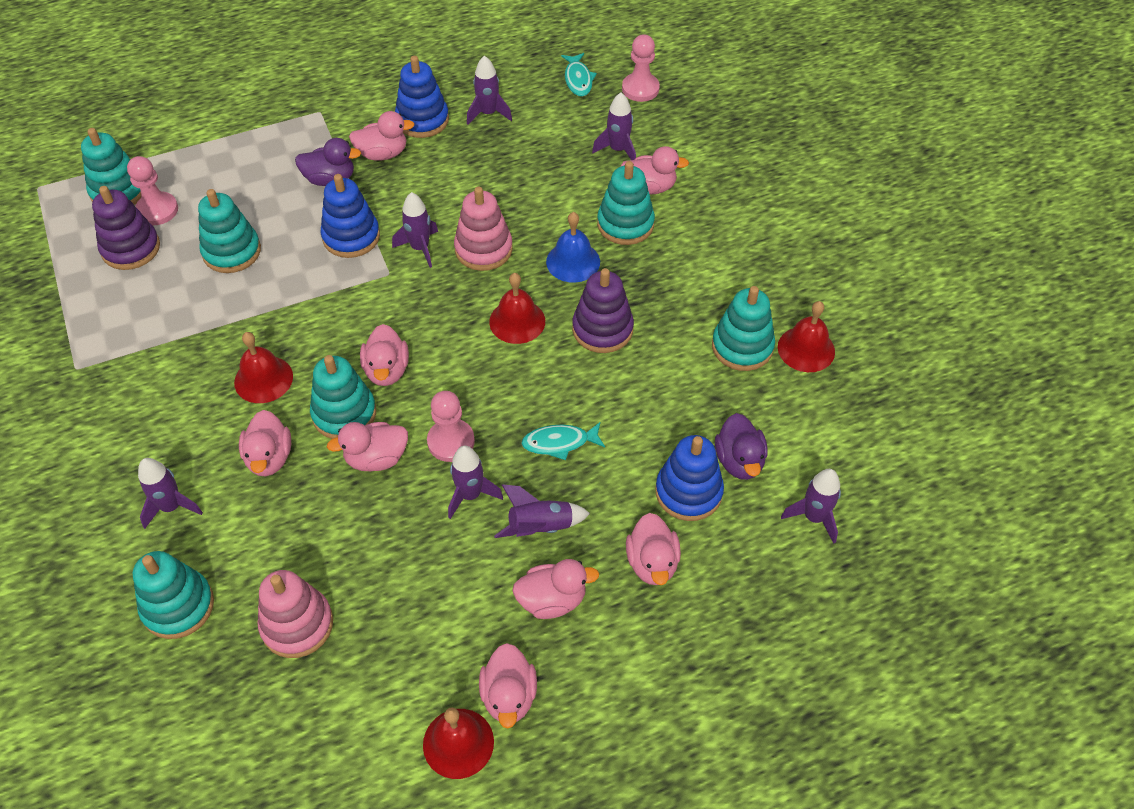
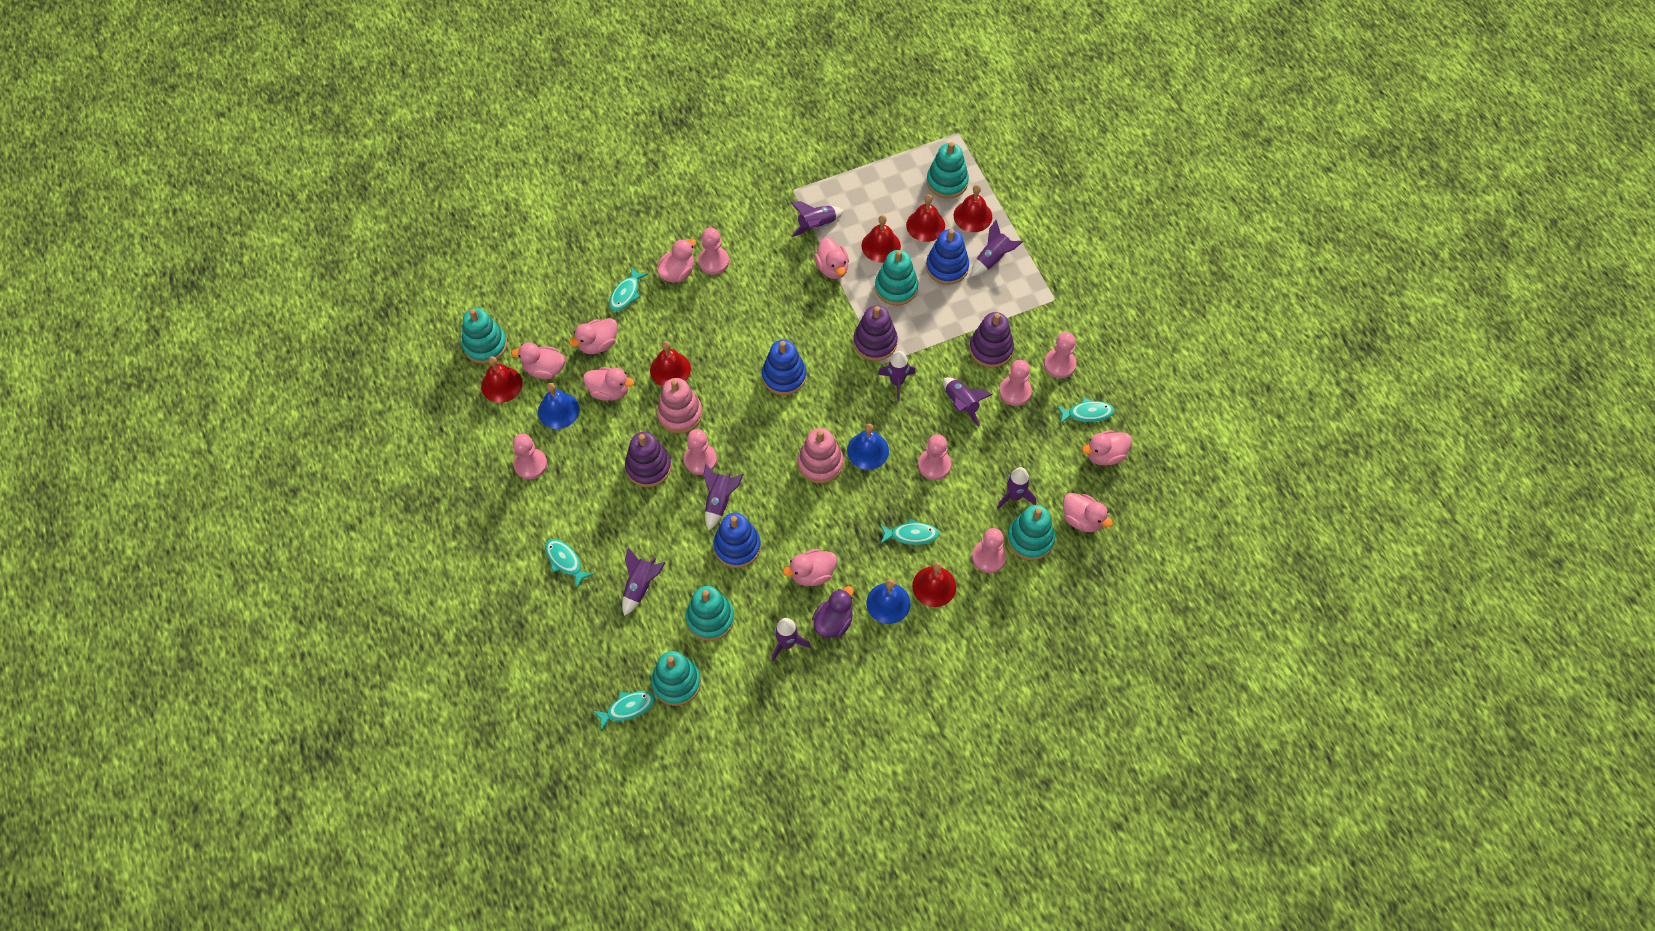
blue bell: 1 -> 3
pink pawn: 3 -> 7
purple duck: 2 -> 1
purple rocket: 7 -> 8
purple stacking toy: 2 -> 3
red bell: 4 -> 6
turquoise fish: 2 -> 5

